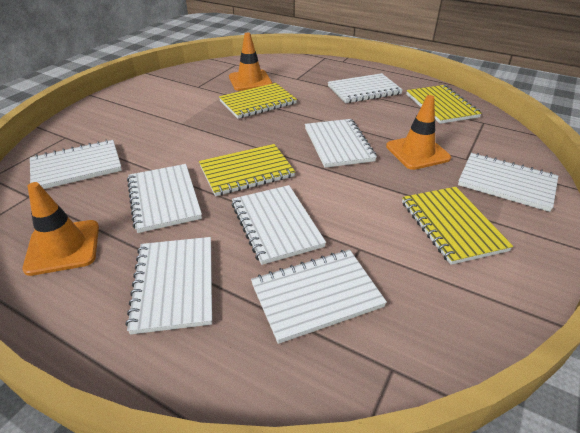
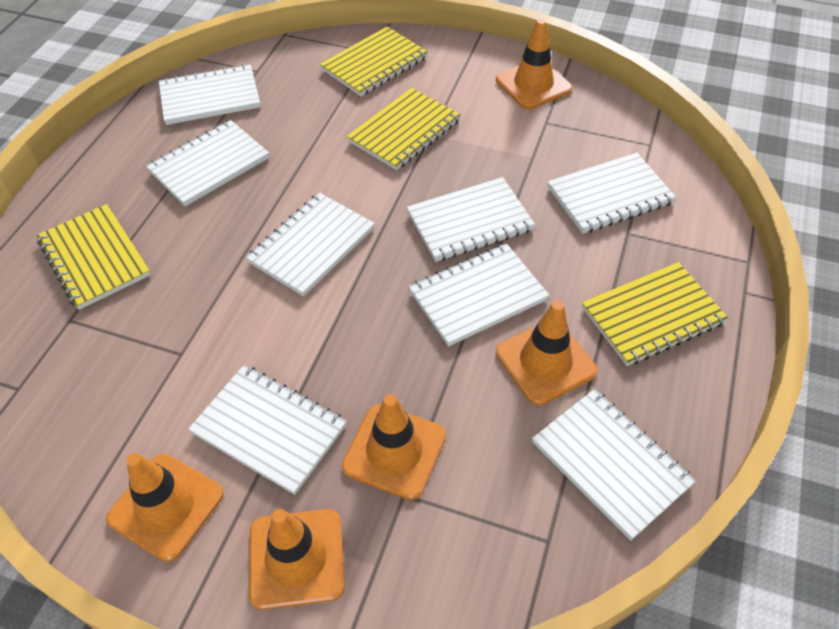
orange traffic cone: 3 -> 5

